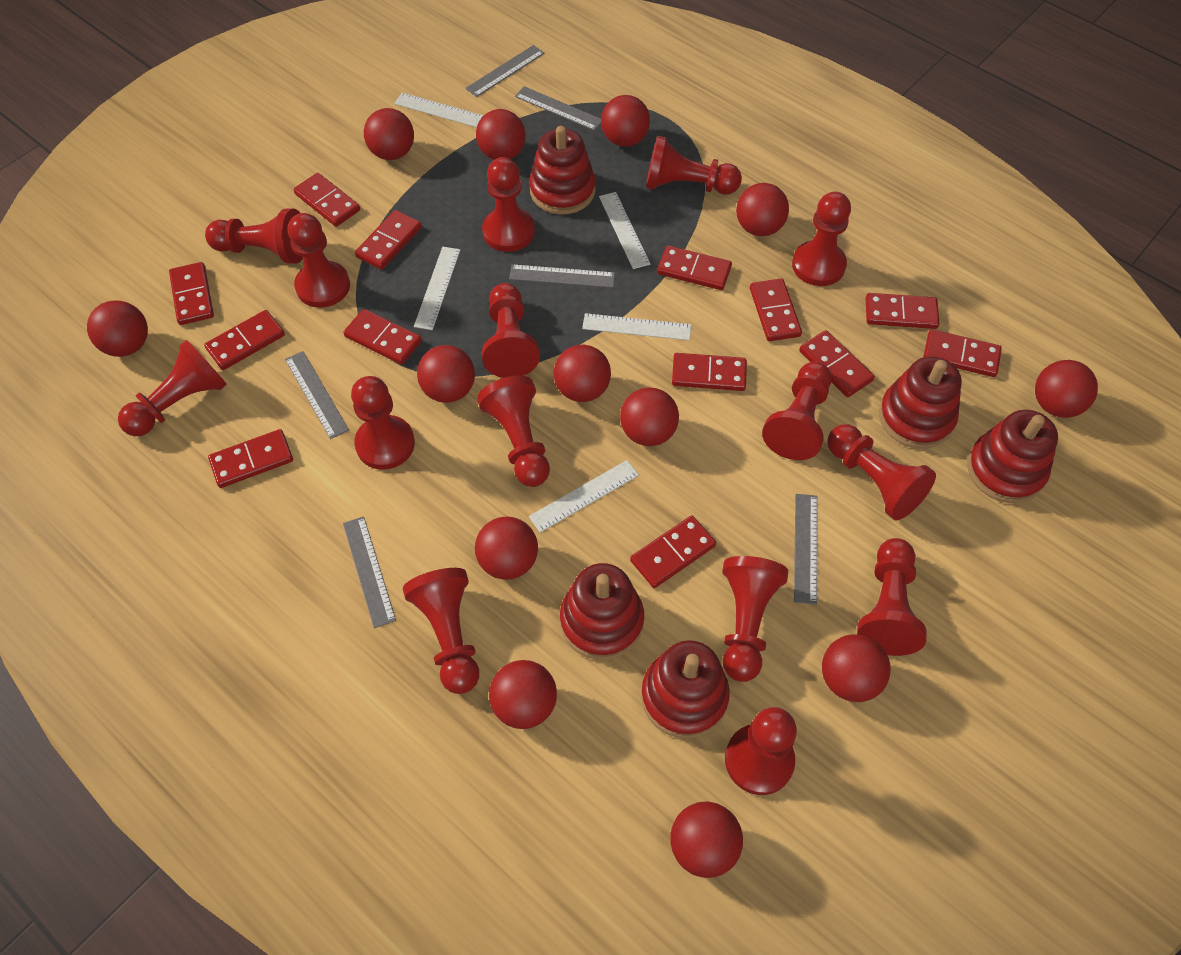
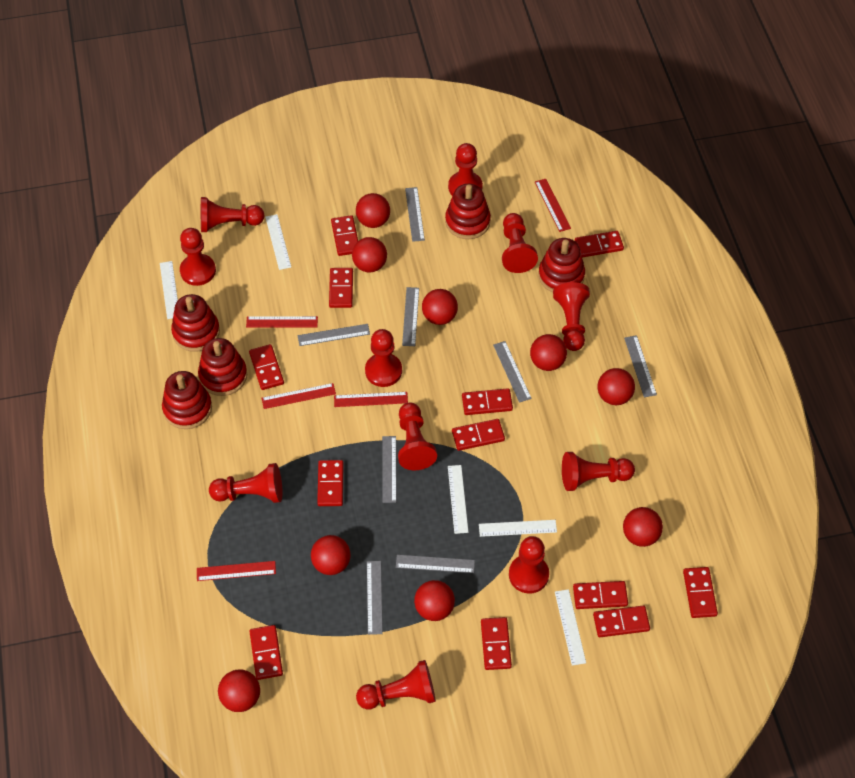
grey ruler: 6 -> 8
red ball: 13 -> 9
red domino: 13 -> 12
red pawn: 15 -> 11
red ruler: 0 -> 5

